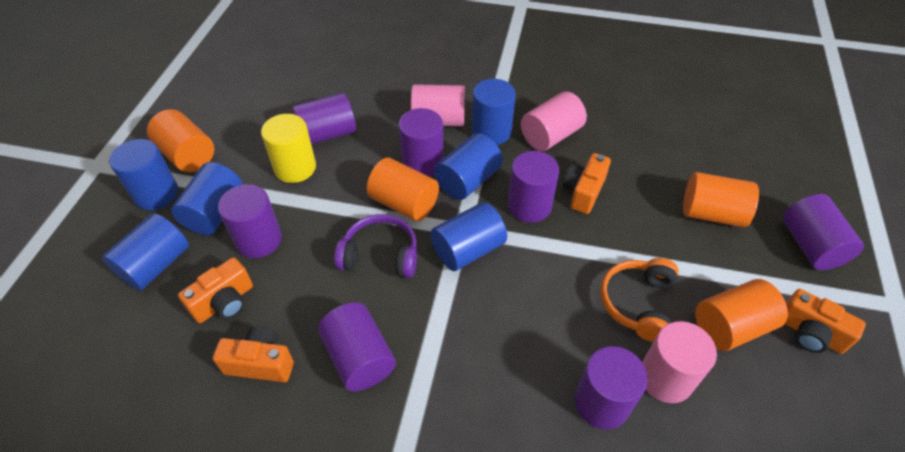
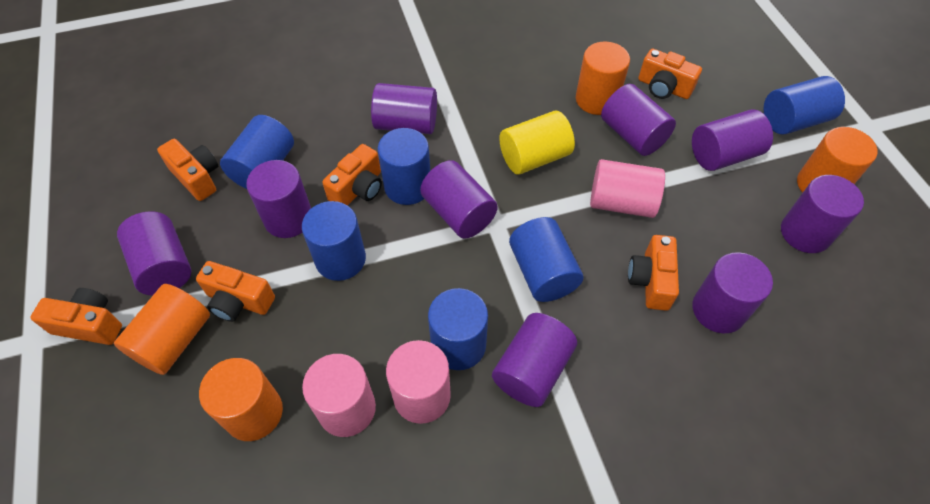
orange camera: 4 -> 6
orange headphones: 1 -> 0
purple cylinder: 7 -> 9
purple headphones: 1 -> 0

